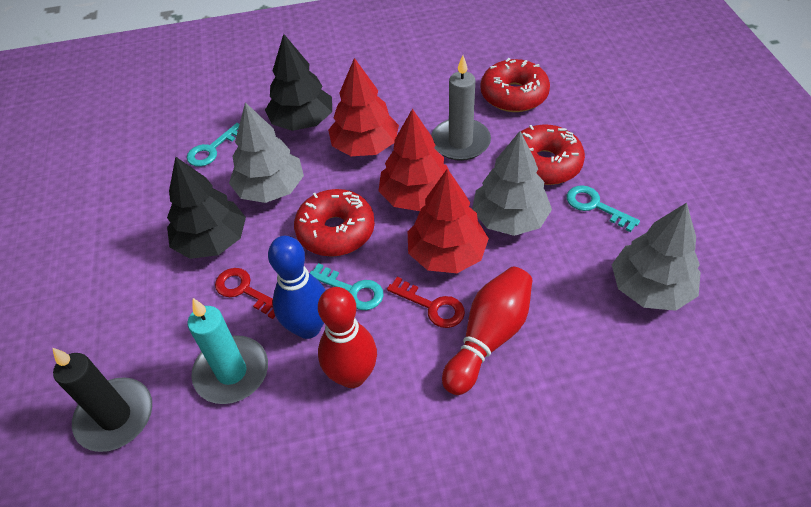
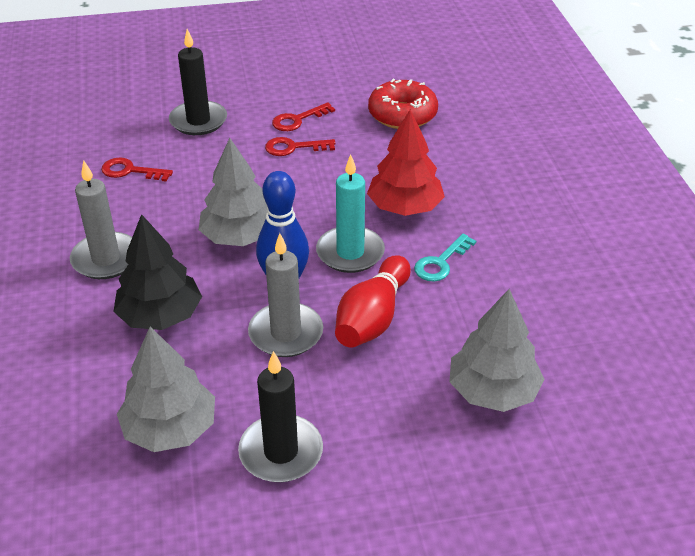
black candle: 1 -> 2
black tree: 2 -> 1
grey candle: 1 -> 2
red bowling pin: 2 -> 1
red donut: 3 -> 1
red key: 2 -> 3
red tree: 3 -> 1
turquoise key: 3 -> 1

